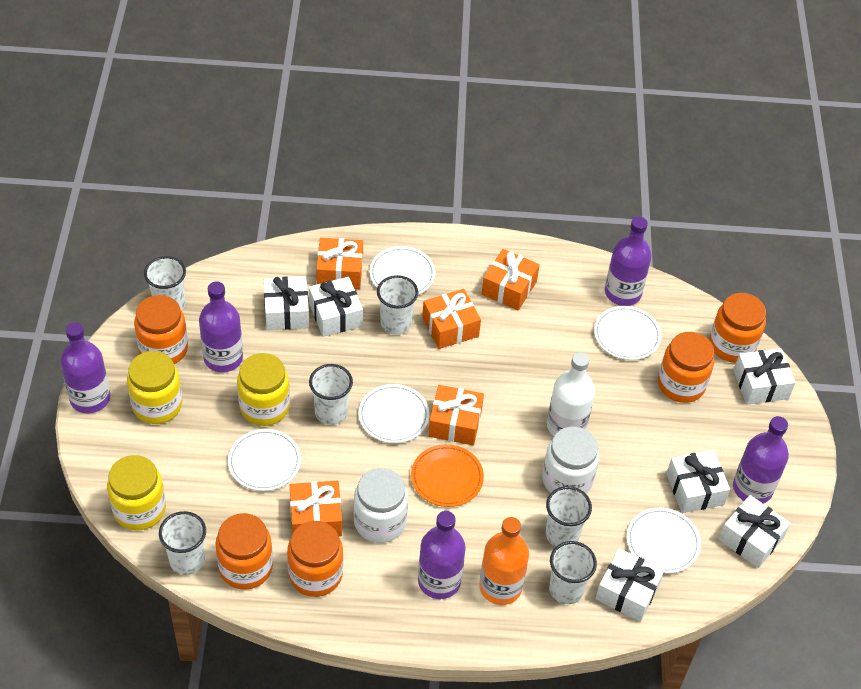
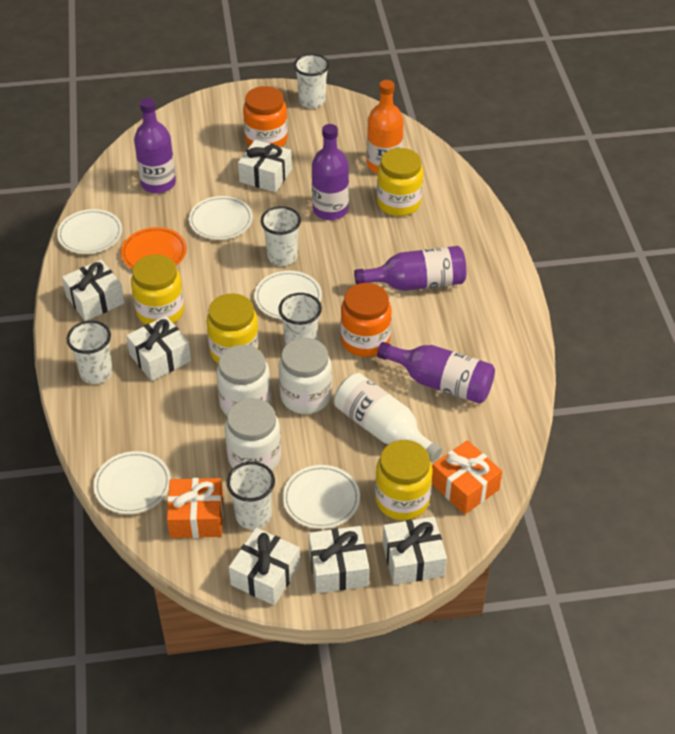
orange gift: 5 -> 2
orange jar: 5 -> 2
purple bottle: 5 -> 4
white cup: 6 -> 5
white jar: 2 -> 3
yellow jar: 3 -> 4

